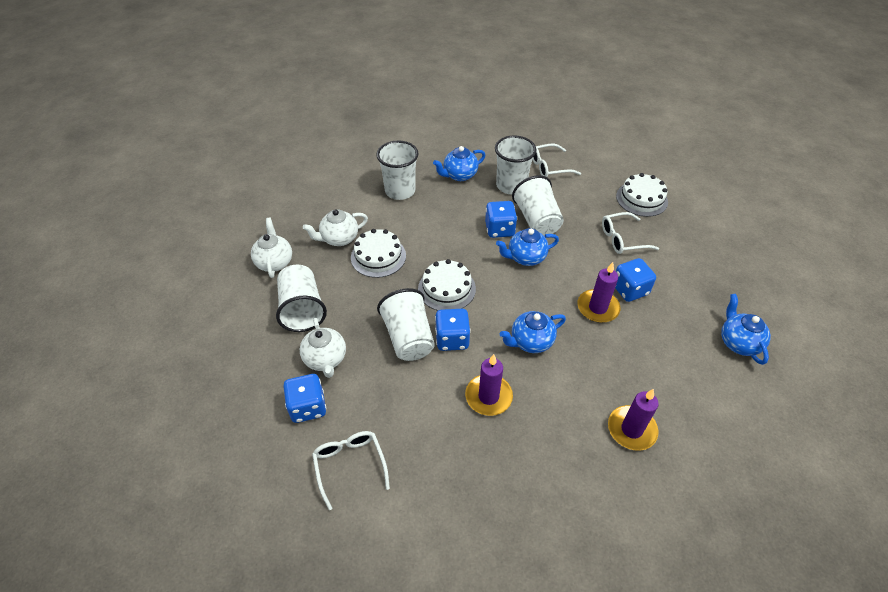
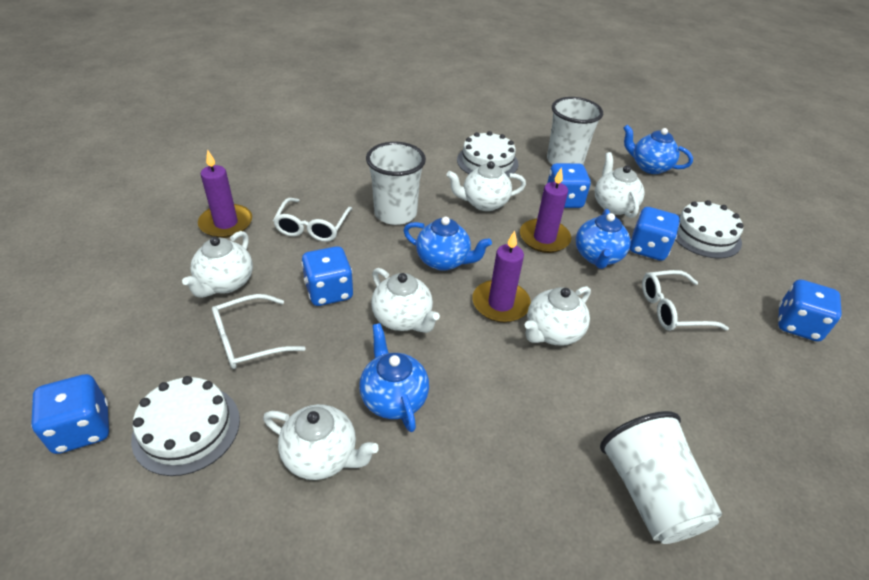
blue dice: 4 -> 5
white cup: 5 -> 3
white teapot: 3 -> 6

